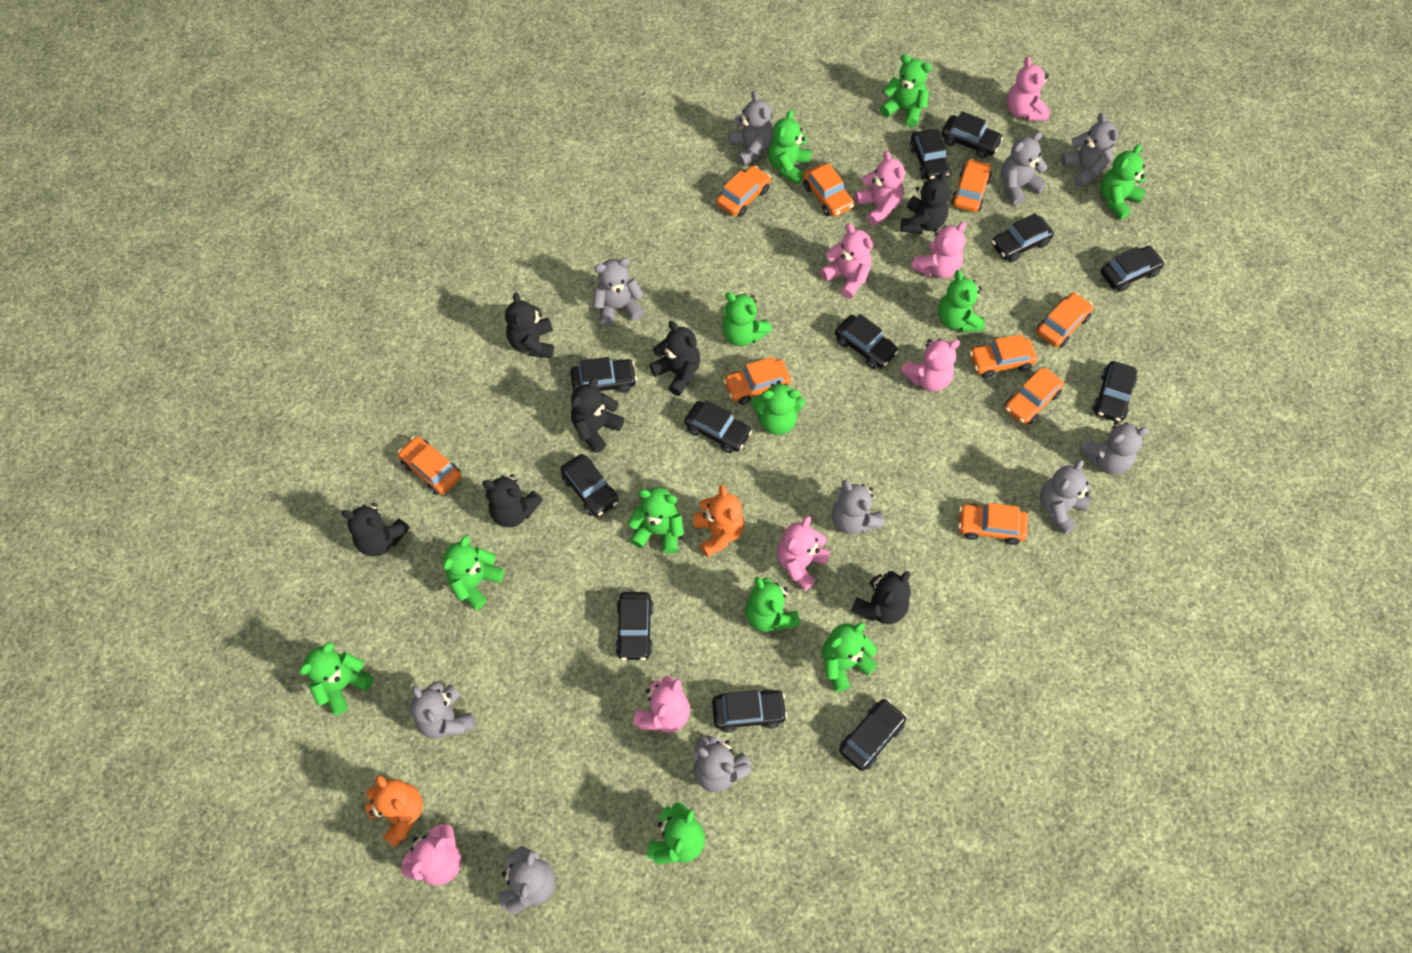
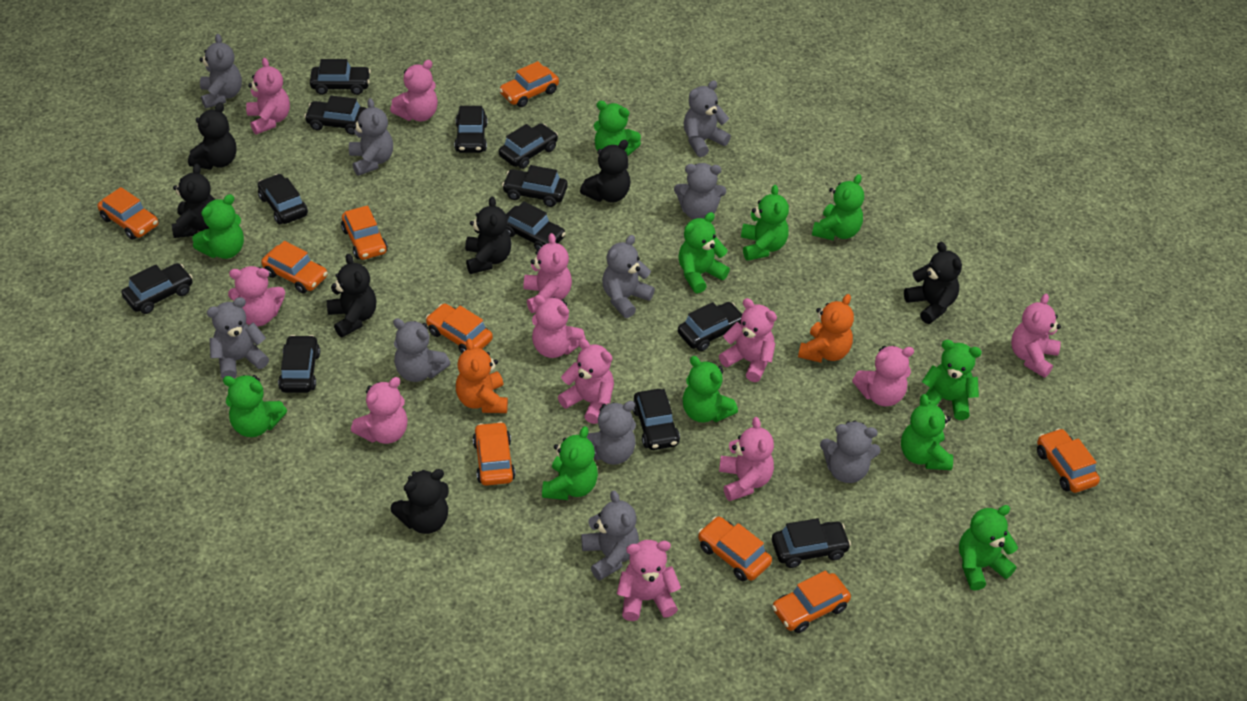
green teddy bear: 12 -> 11
pink teddy bear: 8 -> 12

